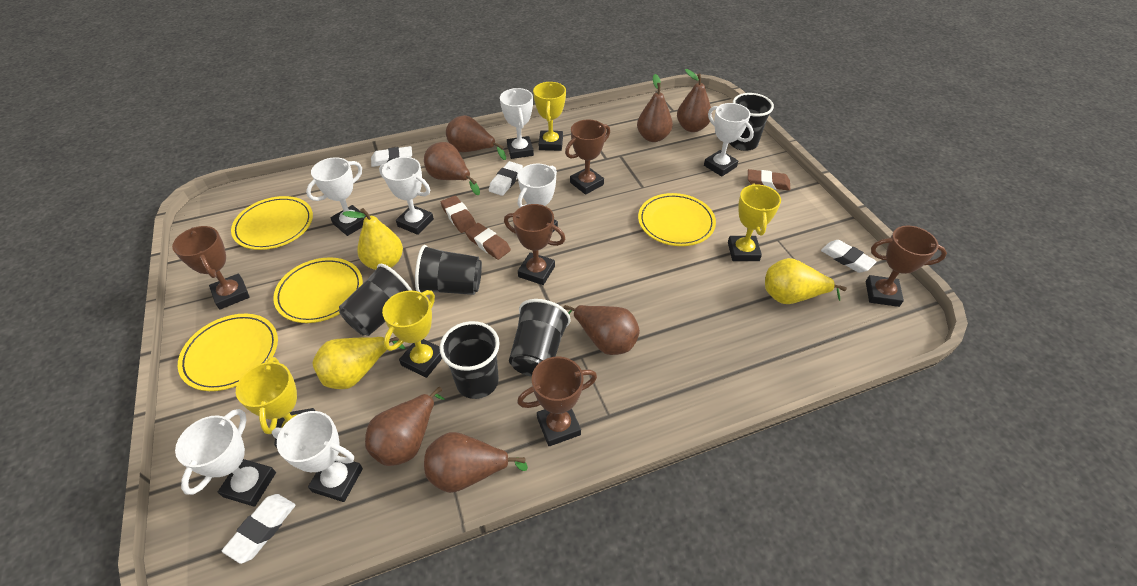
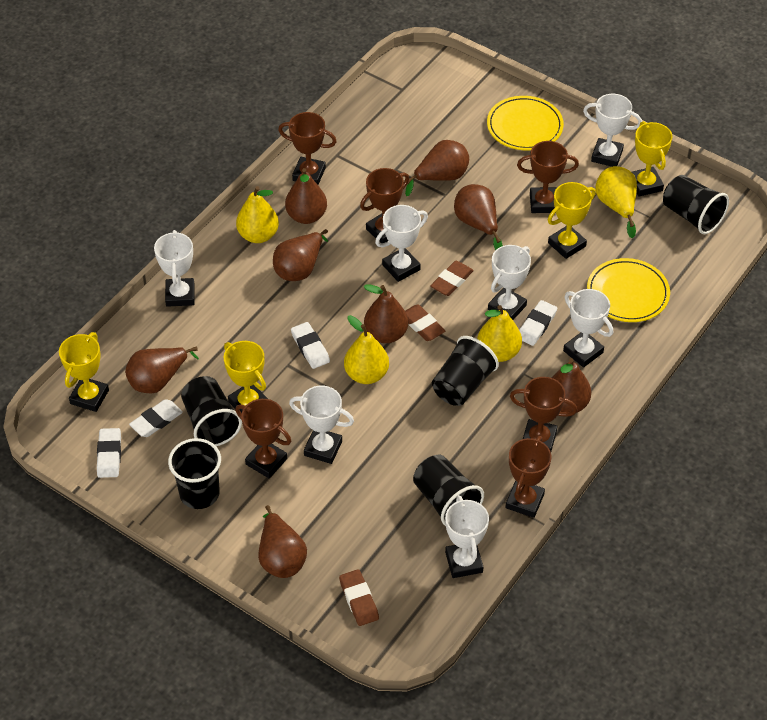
brown pear: 7 -> 8
brown trophy: 5 -> 6
yellow pear: 3 -> 4
yellow plate: 4 -> 2

